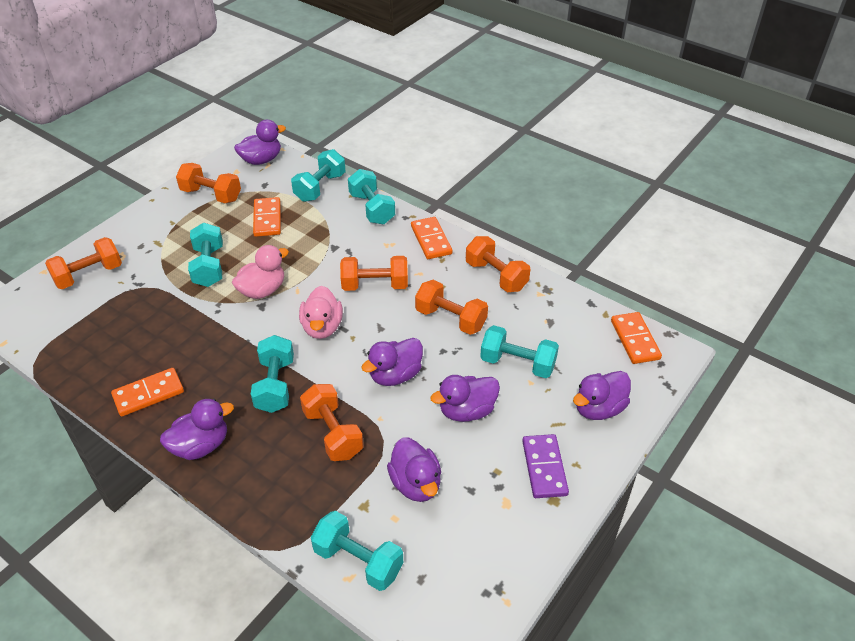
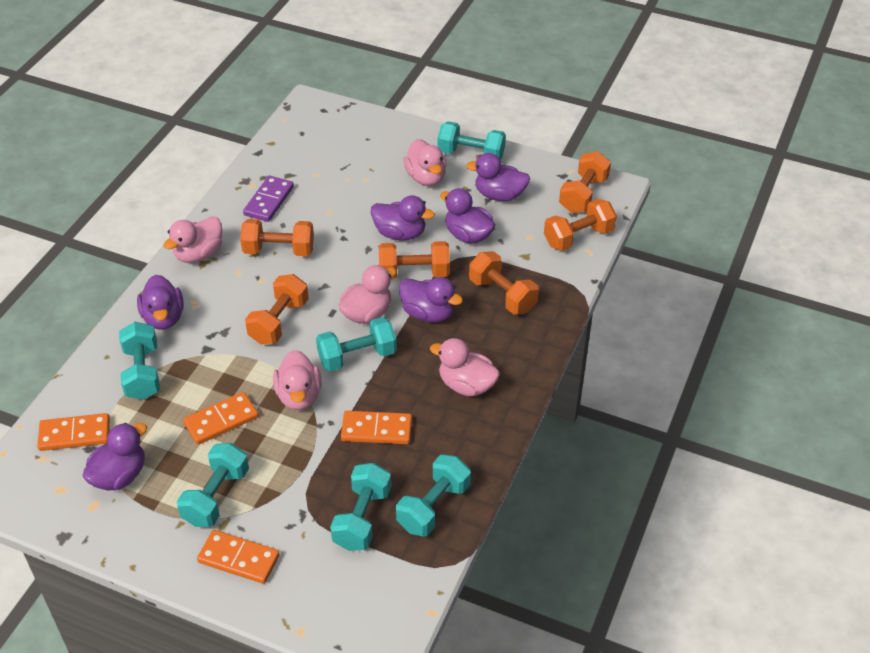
pink duck: 2 -> 5

